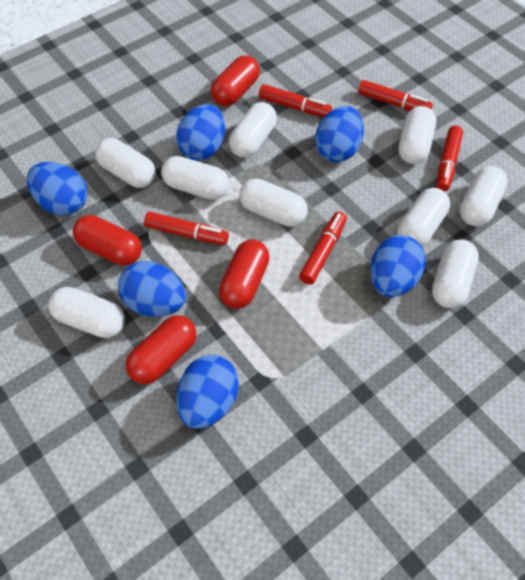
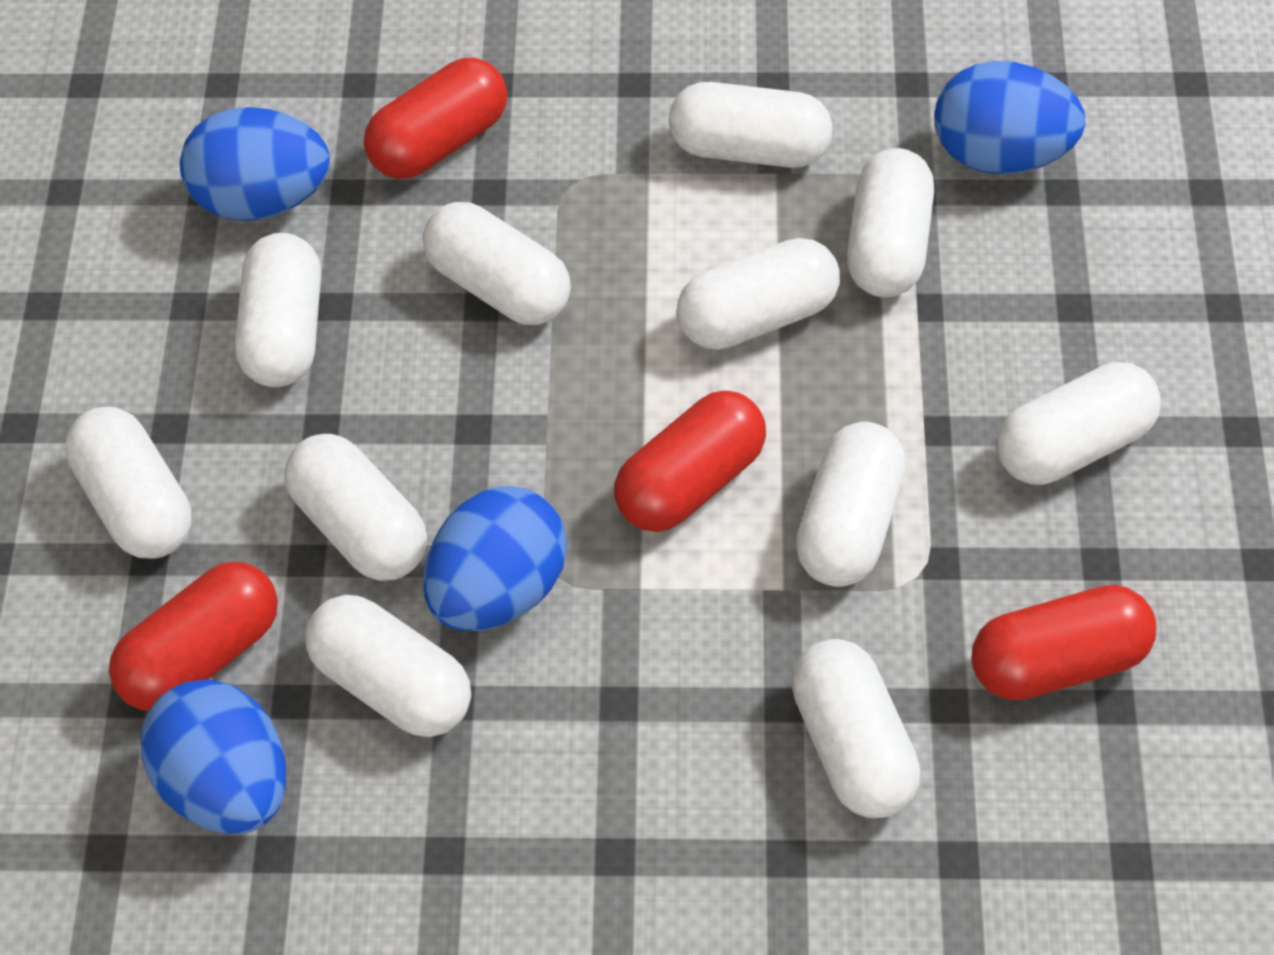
blue egg: 6 -> 4
red marker: 5 -> 0
white capsule: 9 -> 11

